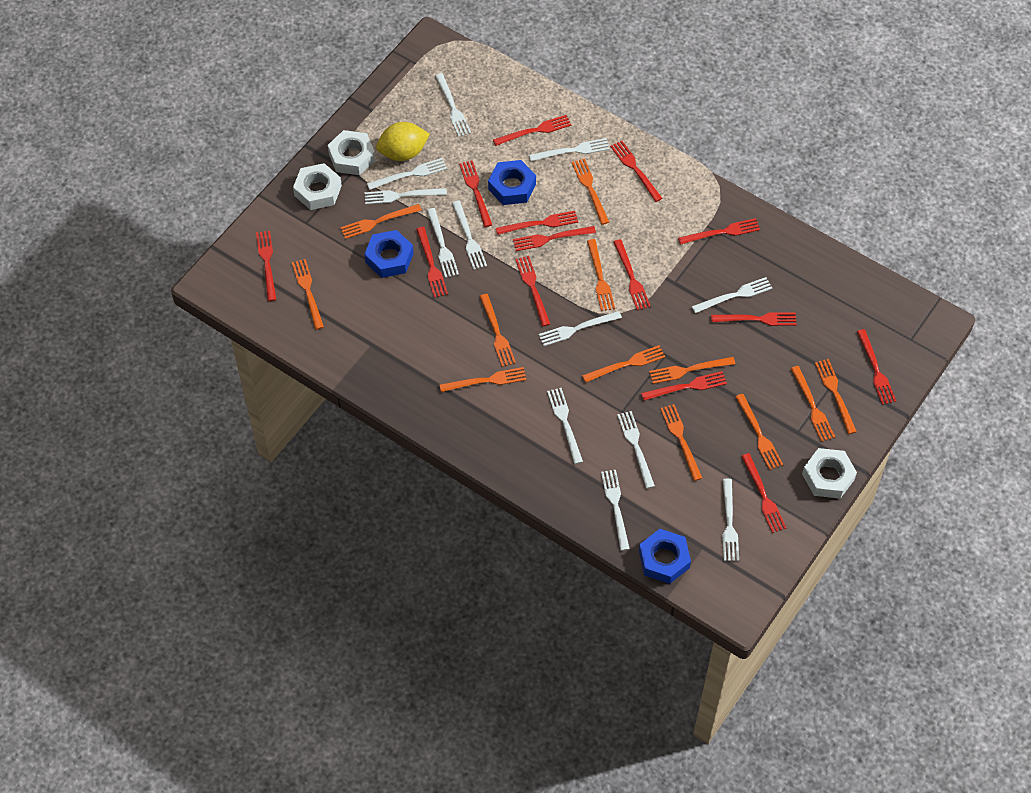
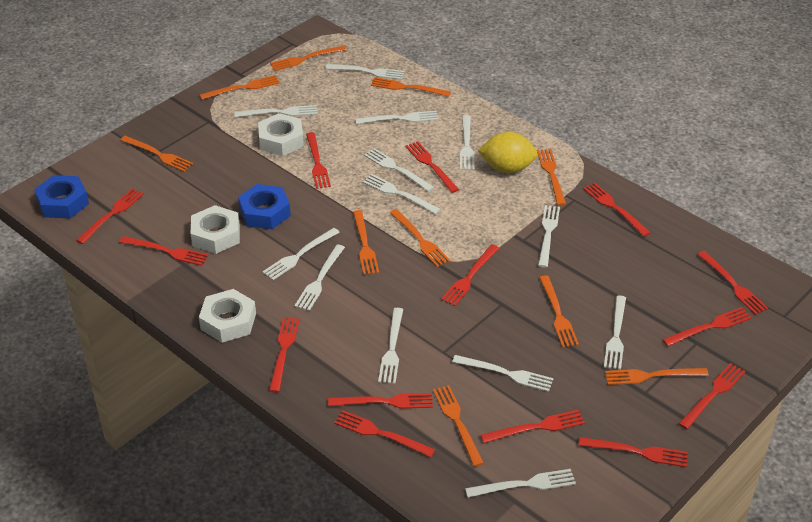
blue nut: 3 -> 2
orange fork: 12 -> 10
white fork: 12 -> 13

